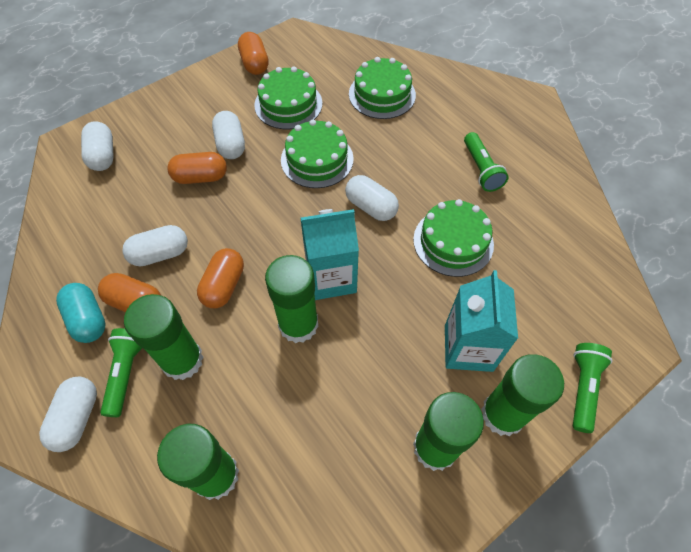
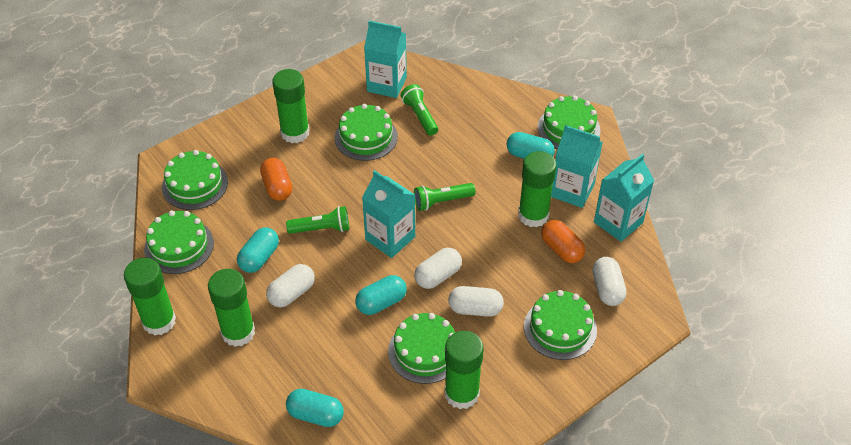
green cake: 4 -> 6
orange capsule: 4 -> 2
turquoise capsule: 1 -> 4
turquoise carton: 2 -> 4
white capsule: 5 -> 4

